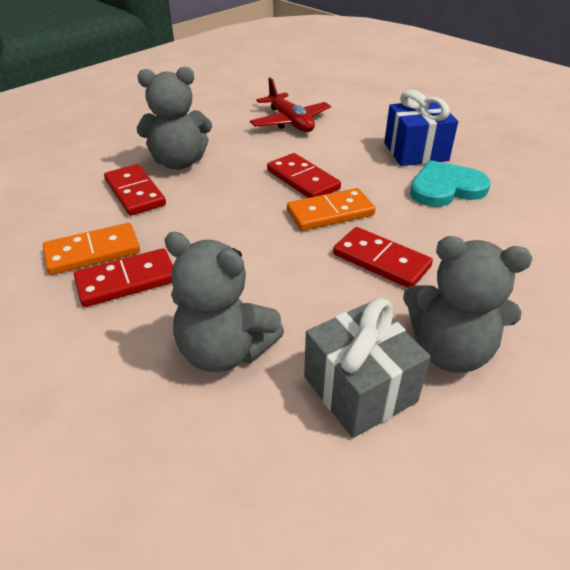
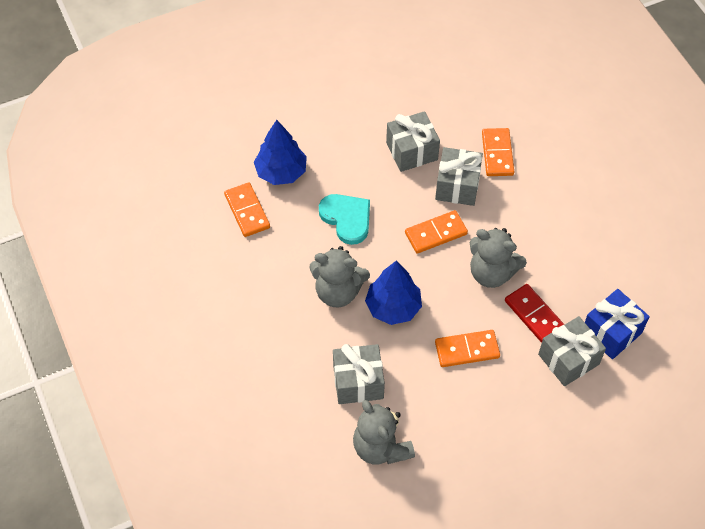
blue tree: 0 -> 2
grey gift: 1 -> 4
orange domino: 2 -> 4
red domino: 4 -> 1
red plane: 1 -> 0

